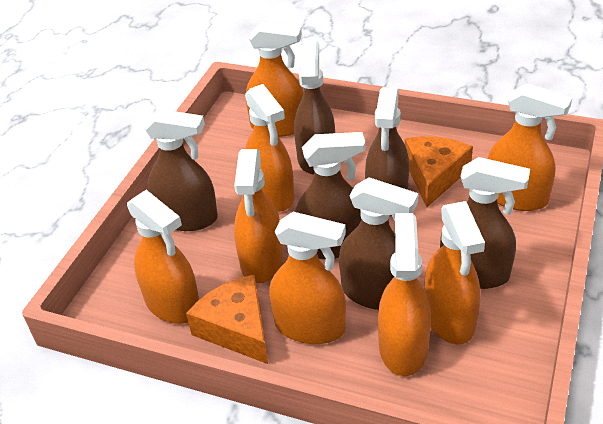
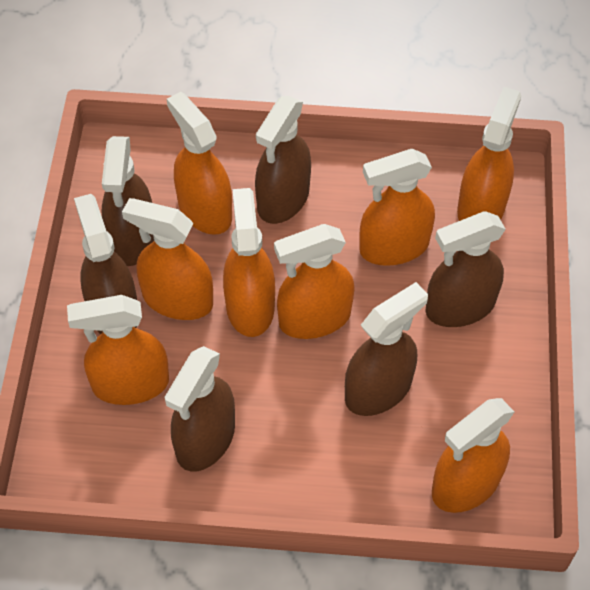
orange cheese: 2 -> 0

